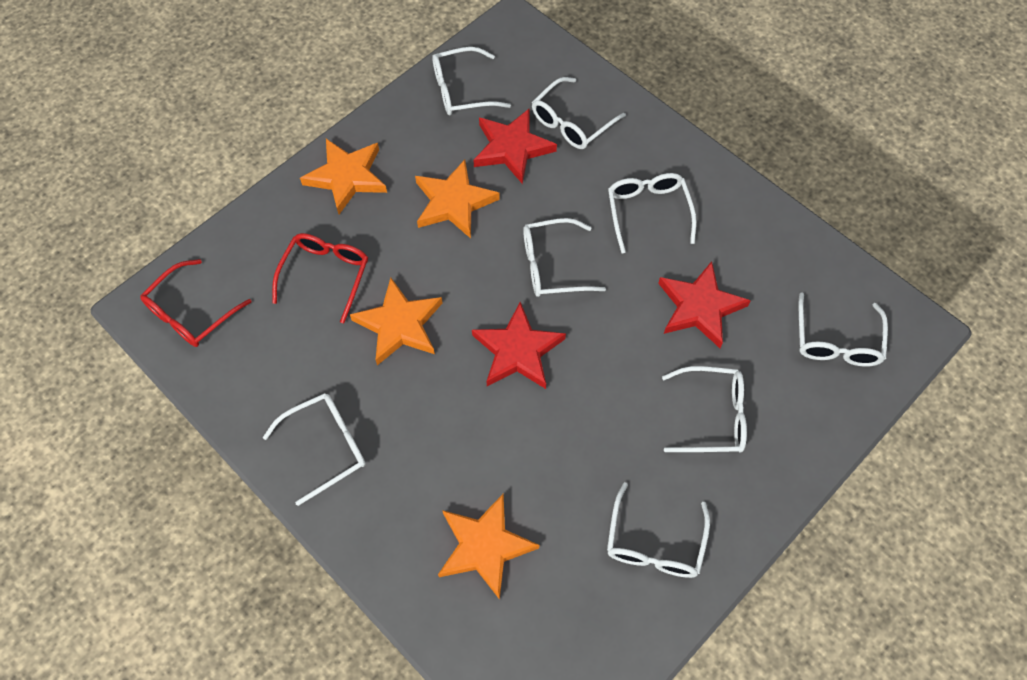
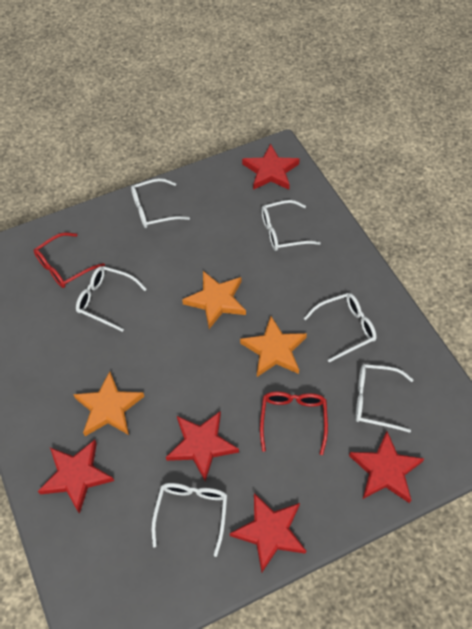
orange star: 4 -> 3
red star: 3 -> 5
white glasses: 8 -> 6

